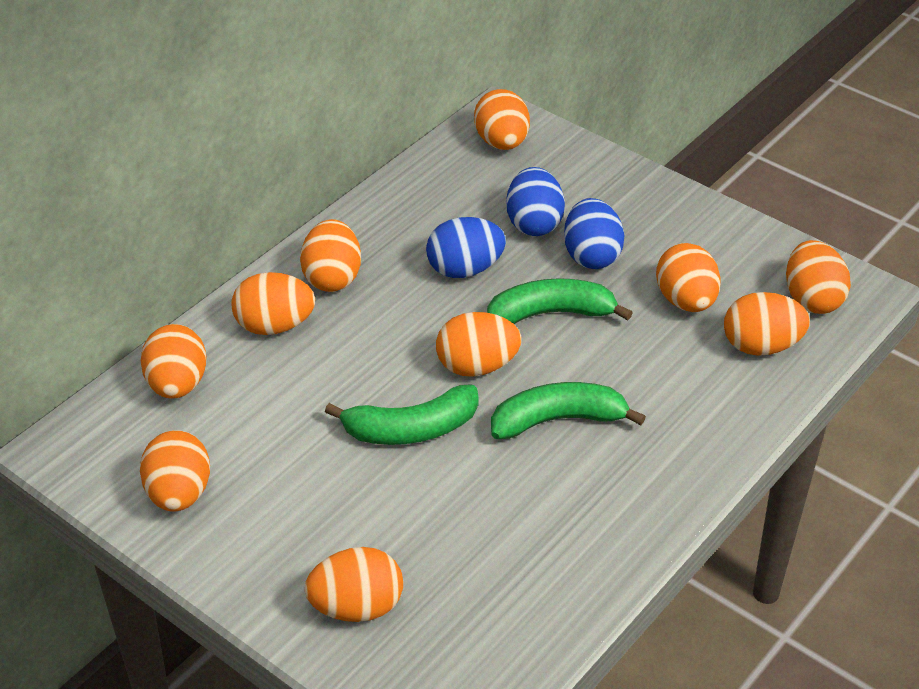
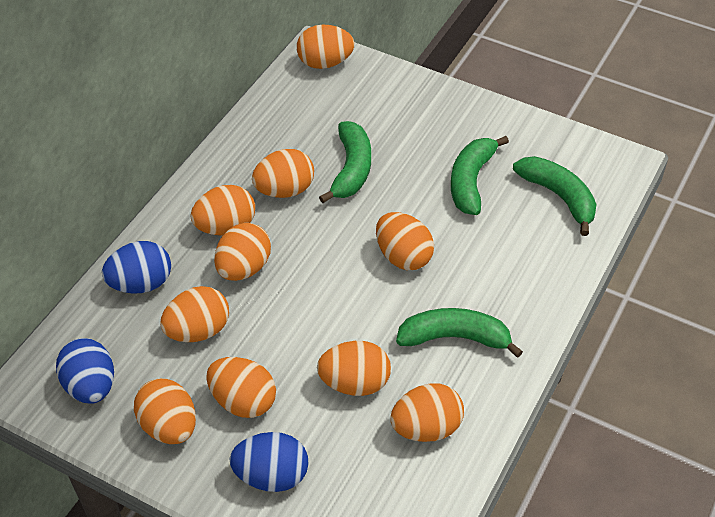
green banana: 3 -> 4

